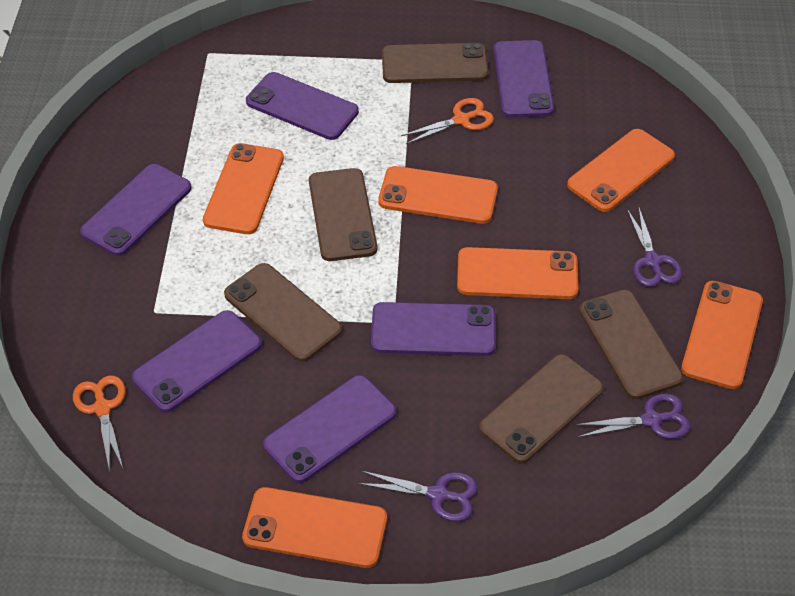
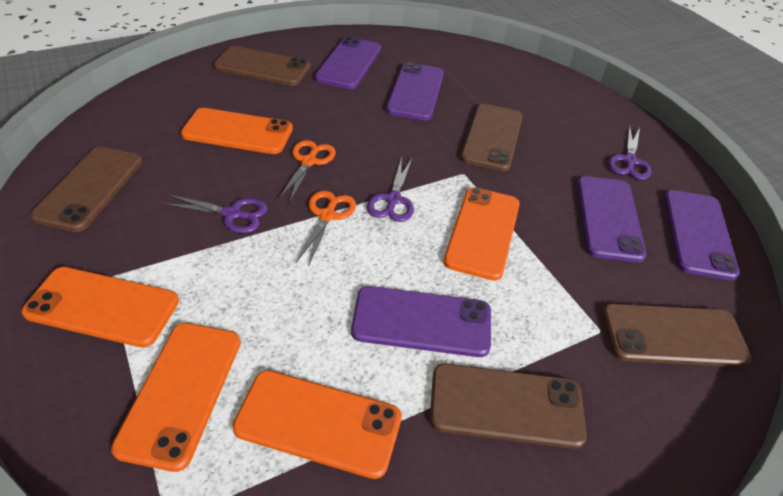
orange phone: 6 -> 5
purple phone: 6 -> 5

